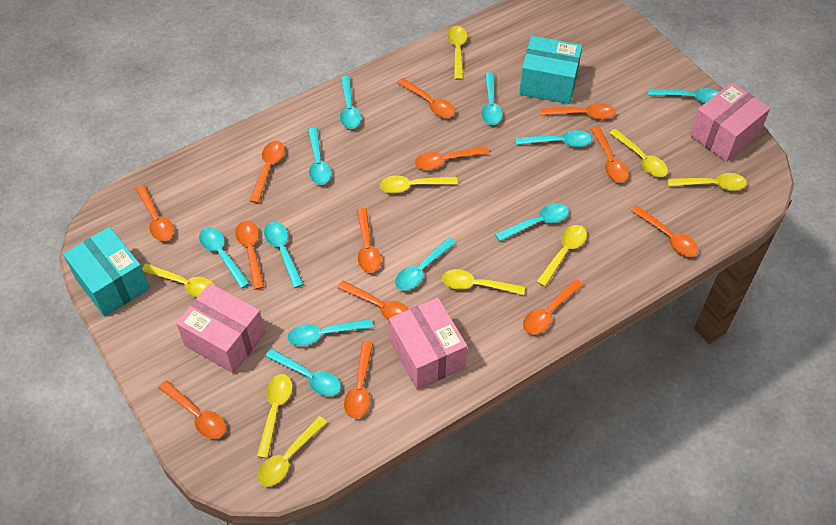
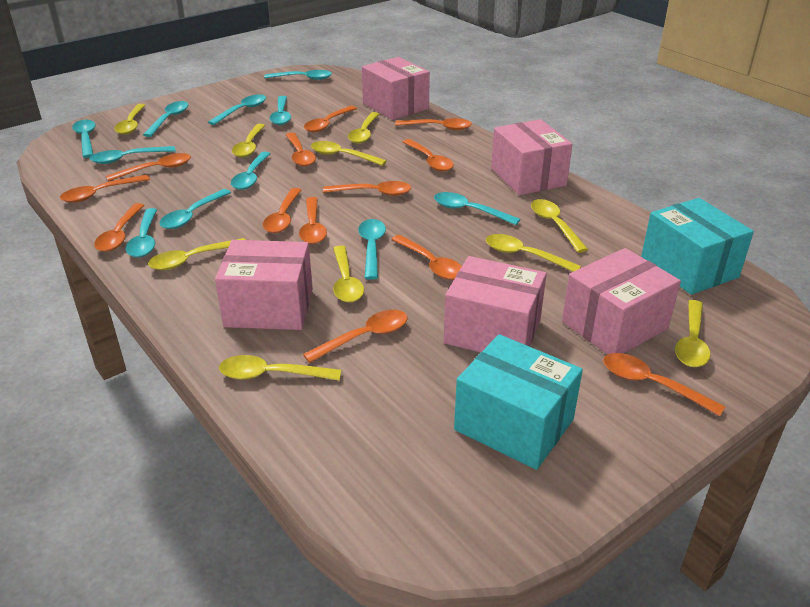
pink box: 3 -> 5
yellow spoon: 9 -> 10

